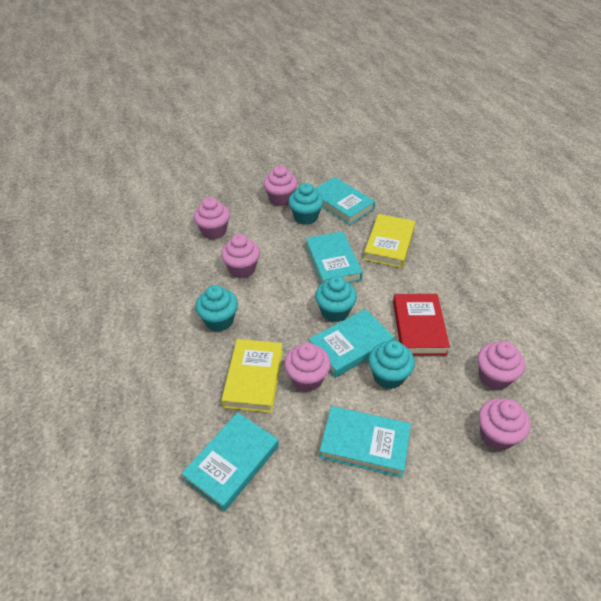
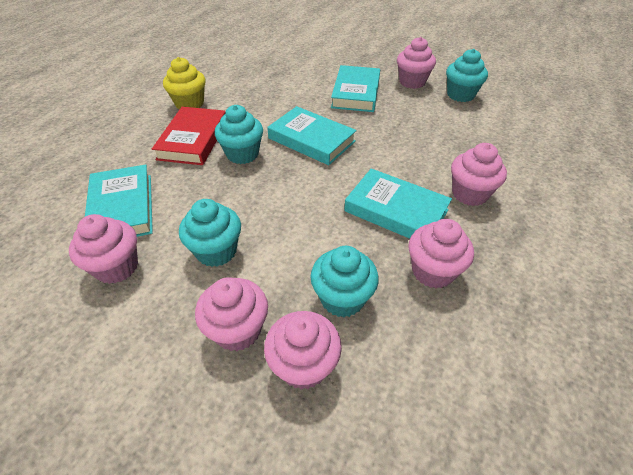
turquoise book: 5 -> 4
yellow book: 2 -> 0
yellow cupcake: 0 -> 1

